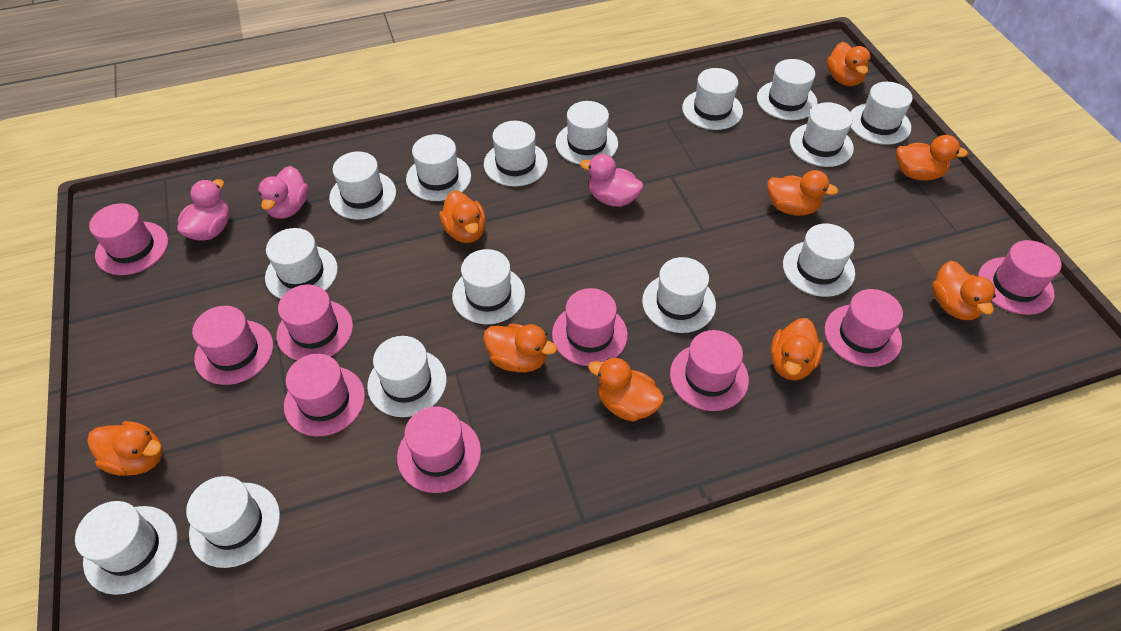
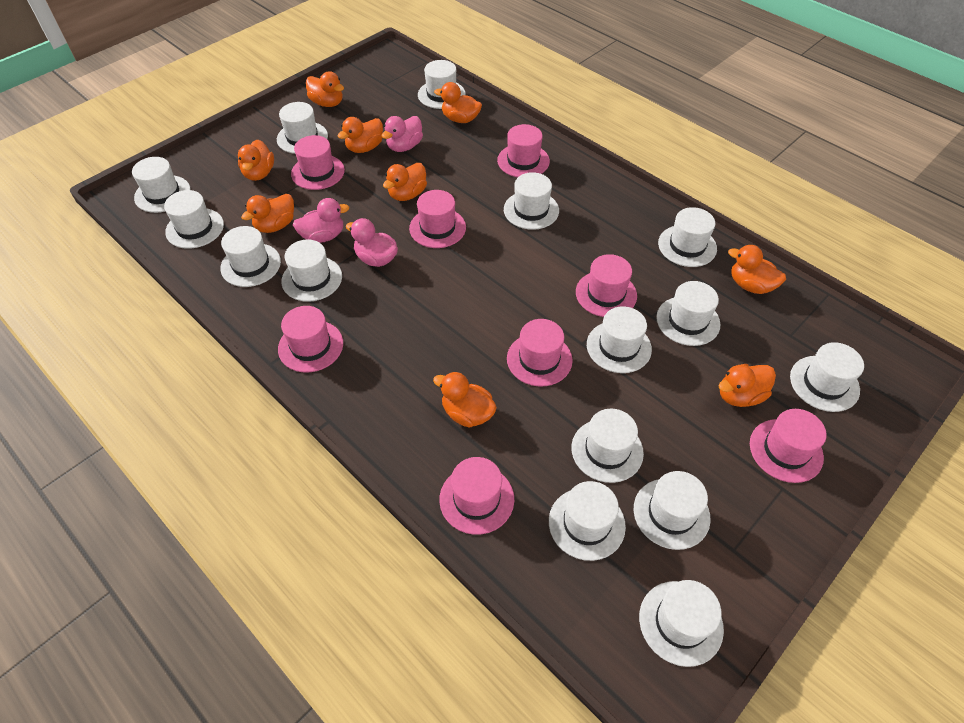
pink hat: 9 -> 8

